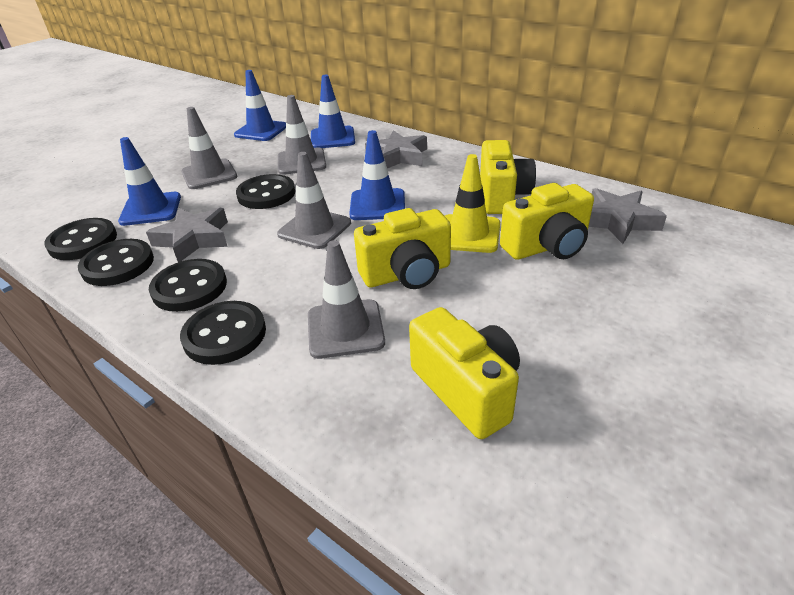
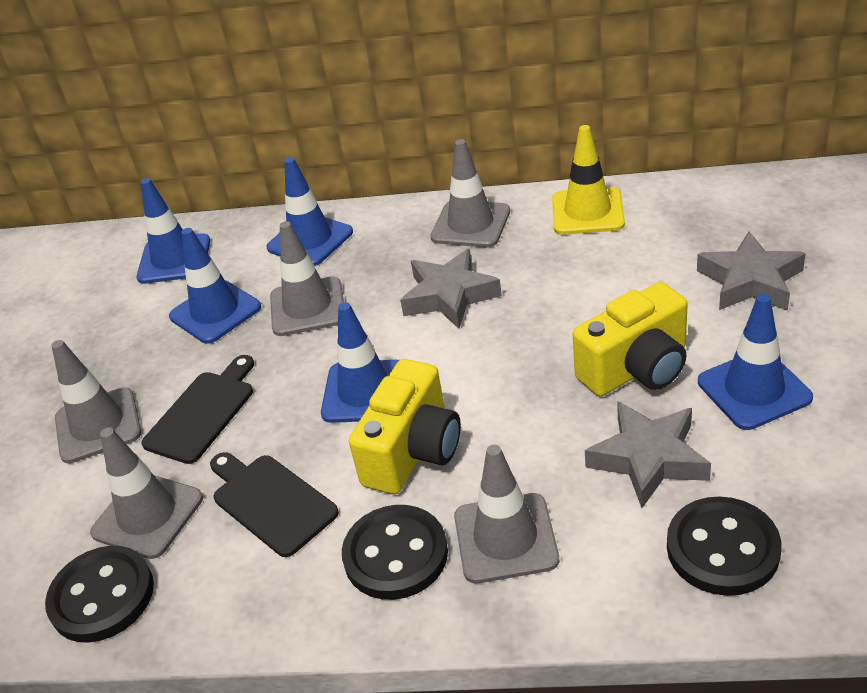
black button: 5 -> 3
black cutting board: 0 -> 2
blue traffic cone: 4 -> 5
grey traffic cone: 4 -> 5
yellow camera: 4 -> 2

